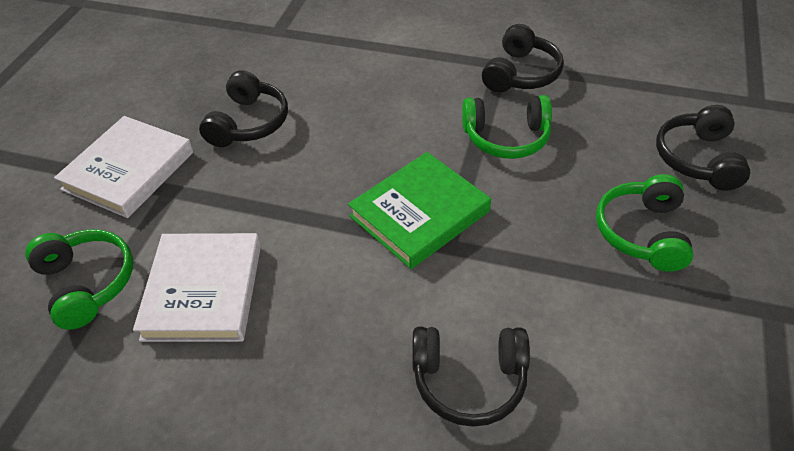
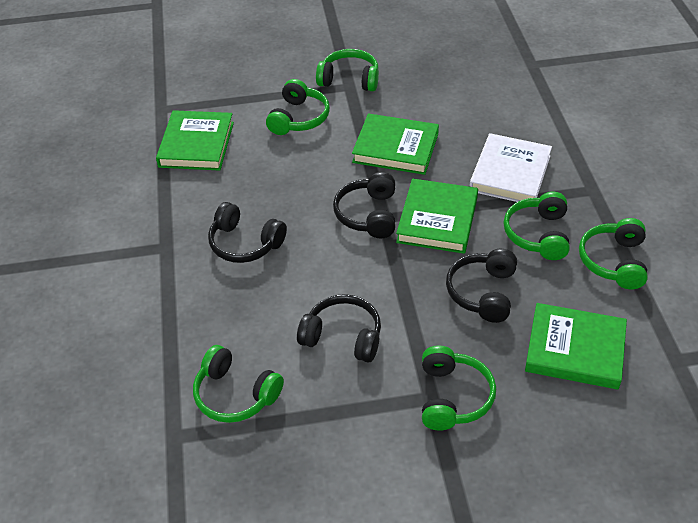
green book: 1 -> 4
green headphones: 3 -> 6
white book: 2 -> 1

